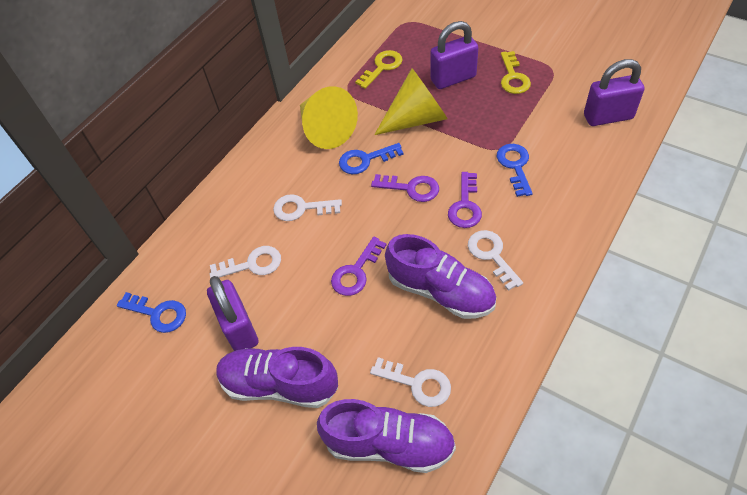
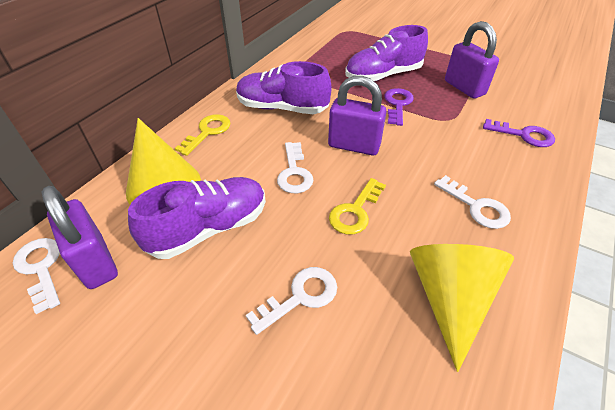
blue key: 3 -> 0
purple key: 3 -> 2

